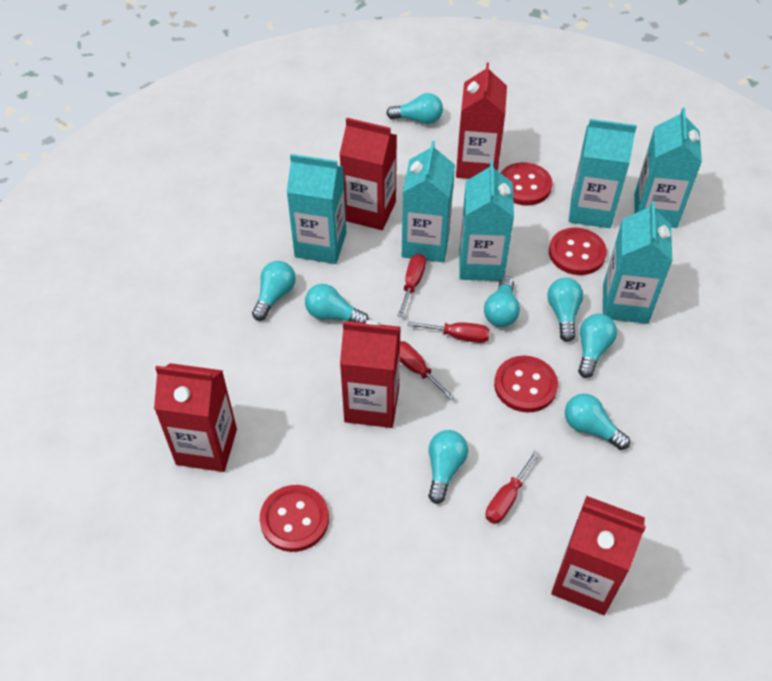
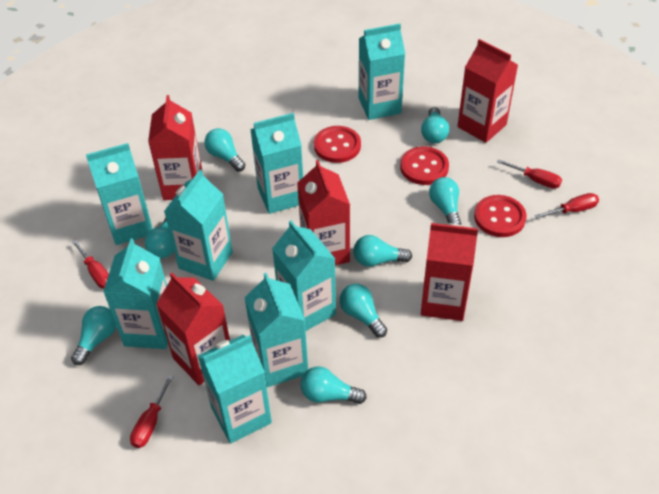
red button: 4 -> 3
turquoise carton: 6 -> 8

